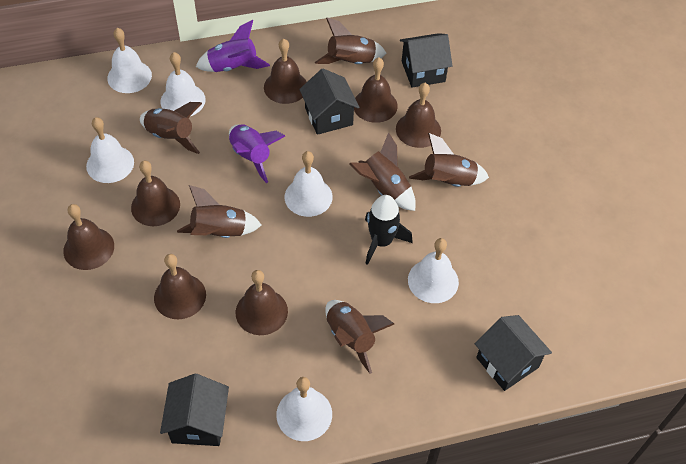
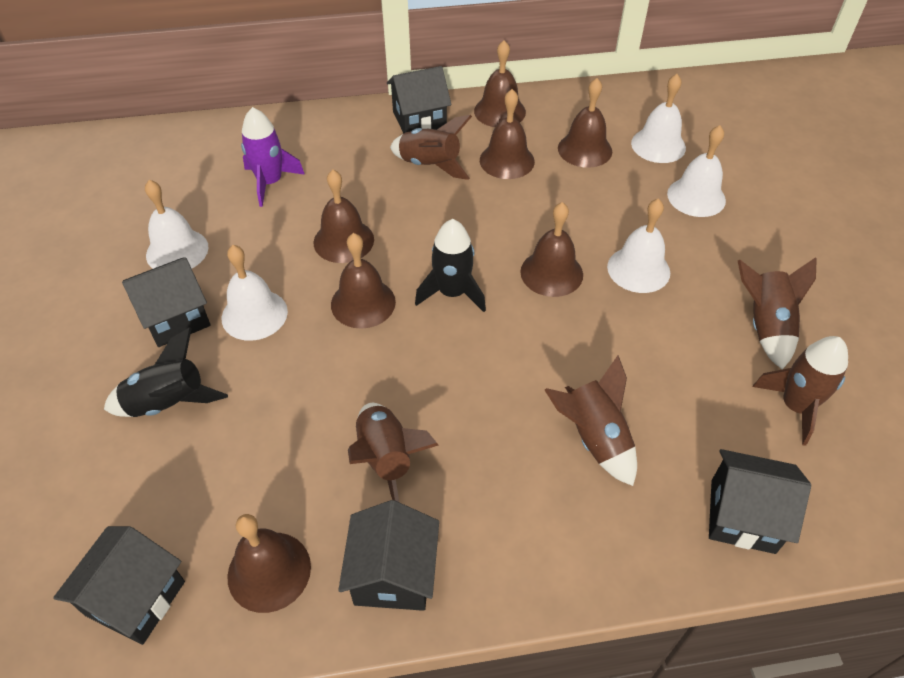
black house: 4 -> 5
black rocket: 1 -> 2
brown rocket: 6 -> 5
purple rocket: 2 -> 1
white bell: 6 -> 5

